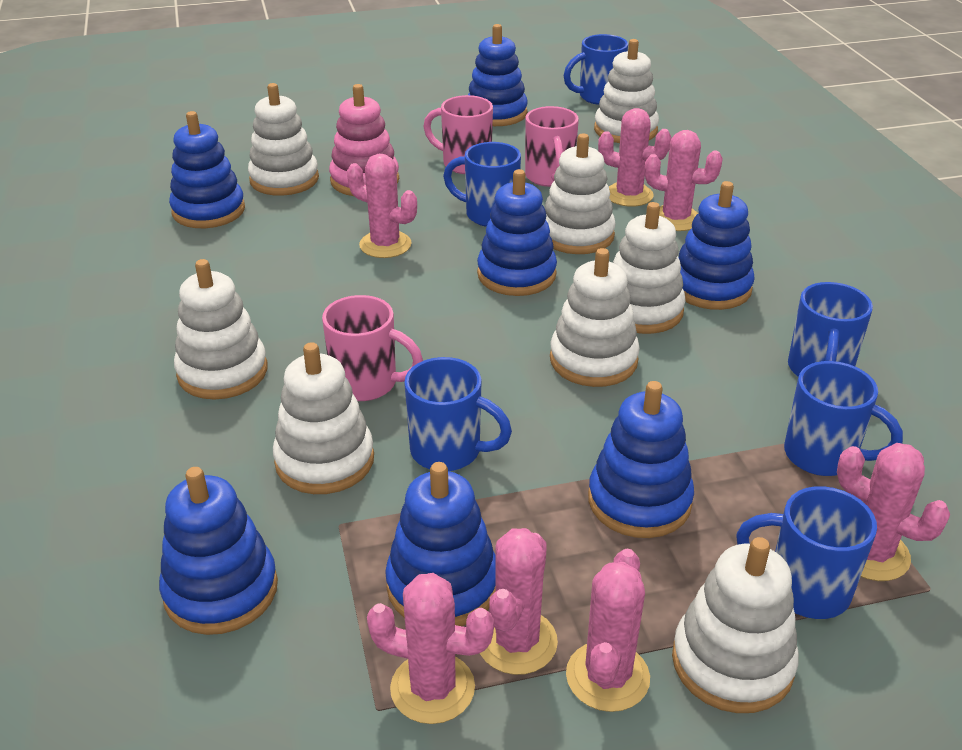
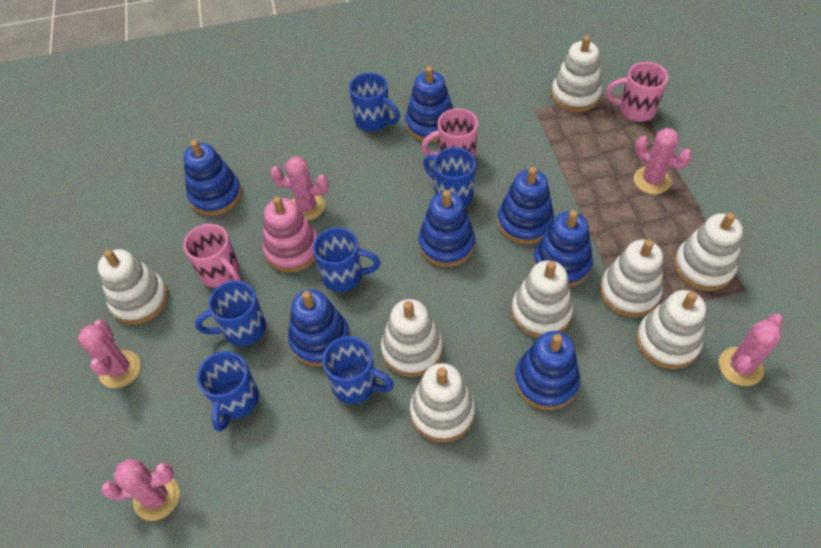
pink cactus: 7 -> 5

